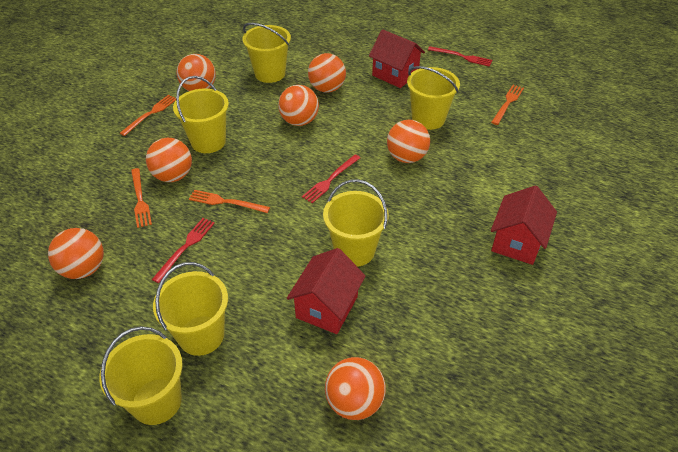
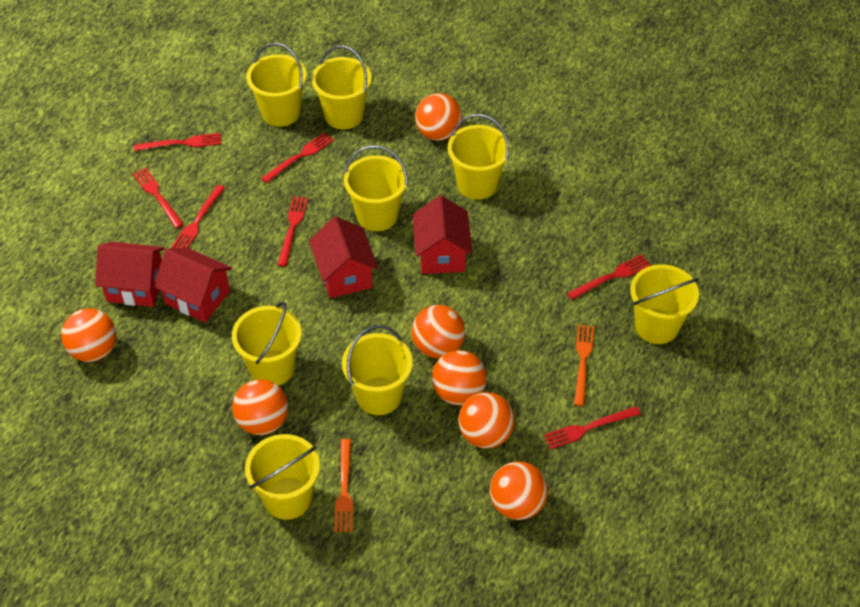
orange fork: 4 -> 2
red fork: 3 -> 7
red house: 3 -> 4
yellow bucket: 6 -> 8

